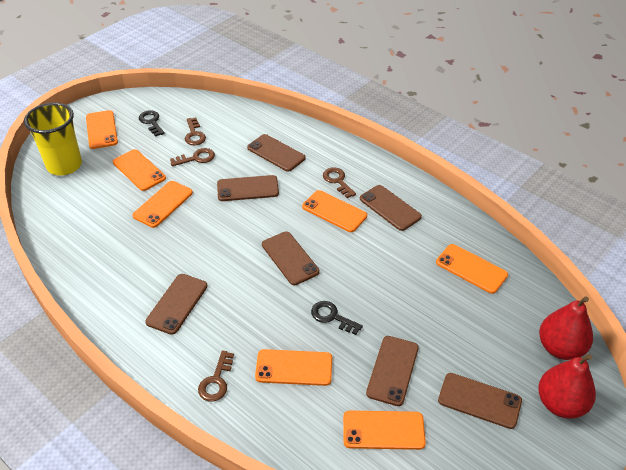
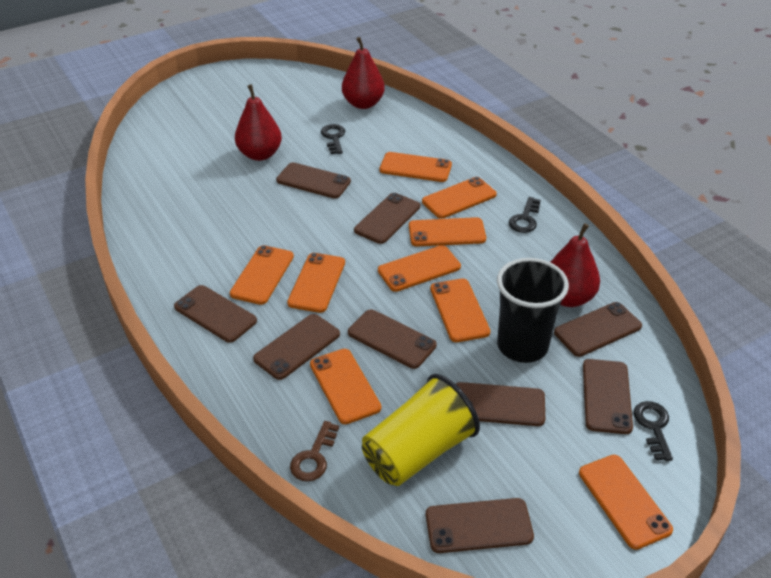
black cup: 0 -> 1
black key: 2 -> 3
brown key: 4 -> 1
brown phone: 7 -> 9
orange phone: 7 -> 9
red pear: 2 -> 3

